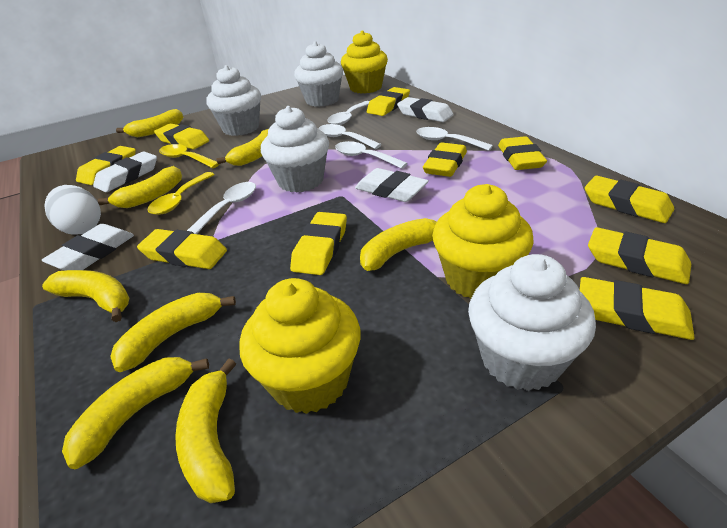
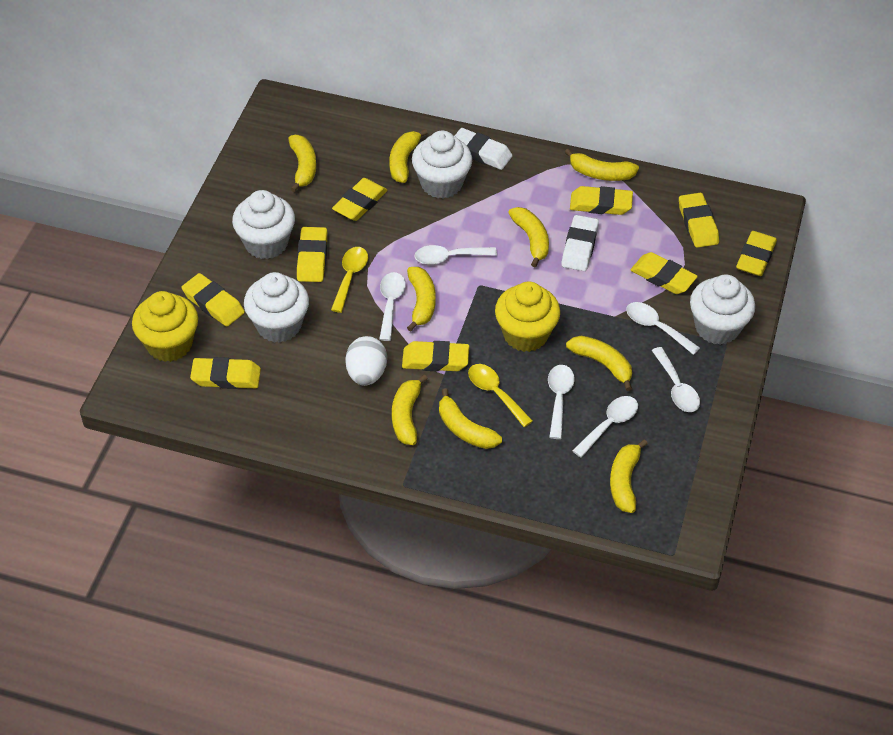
white eraser: 4 -> 2
white spoon: 5 -> 6
yellow banana: 8 -> 9
yellow cupcake: 3 -> 2
yellow eraser: 10 -> 9

